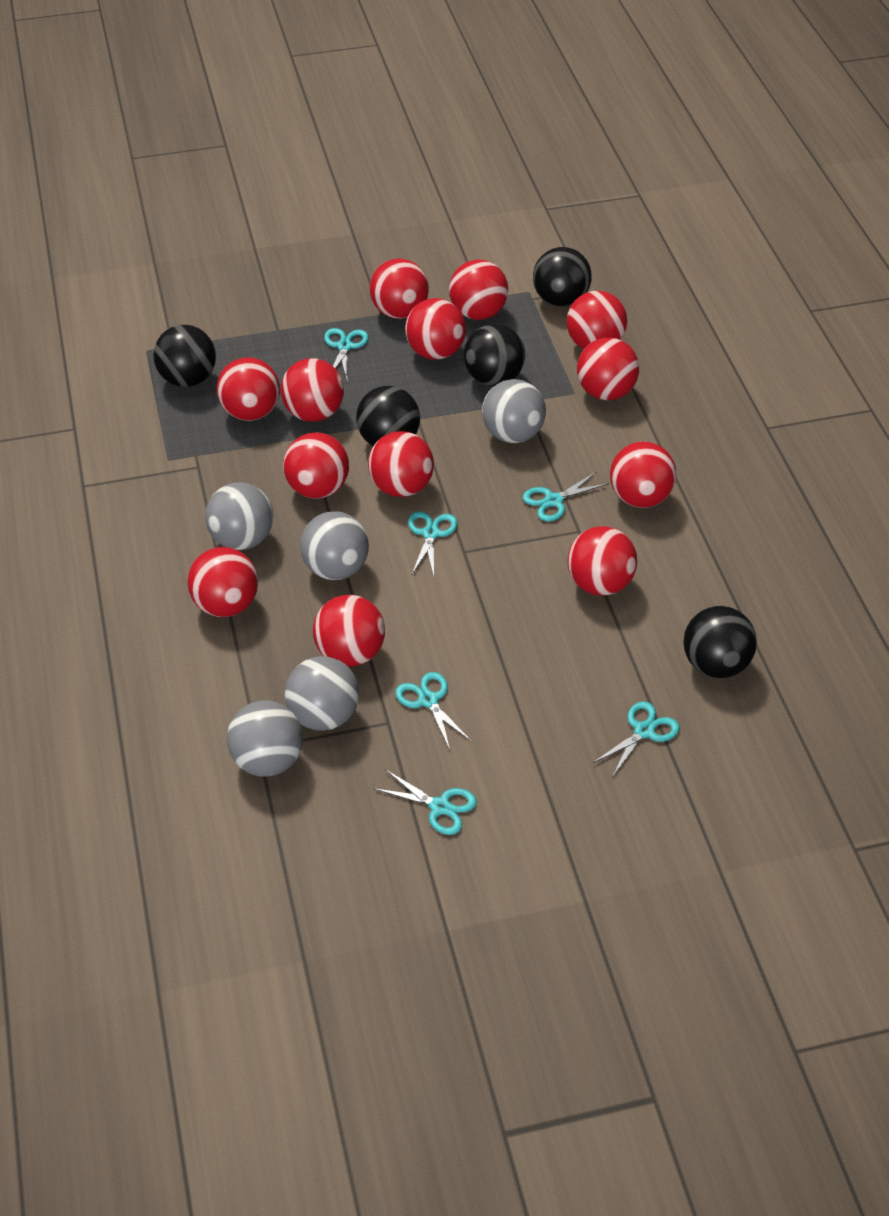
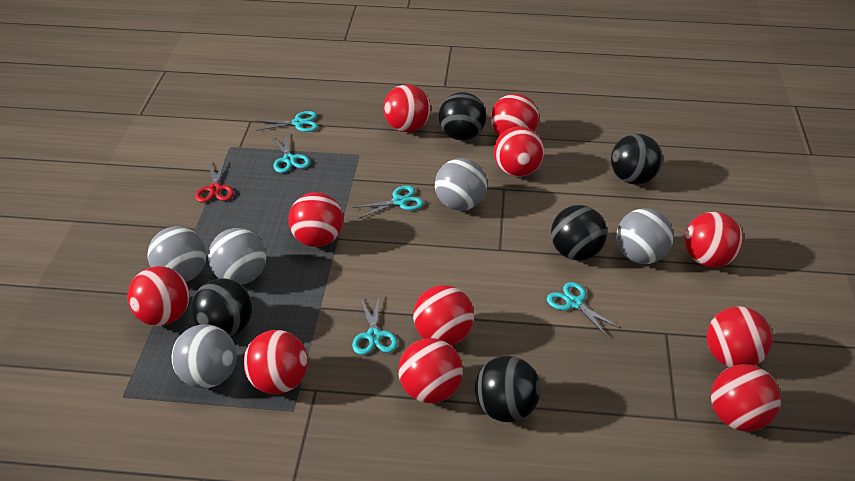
red ball: 13 -> 11
red scissors: 0 -> 1
turquoise scissors: 6 -> 5

